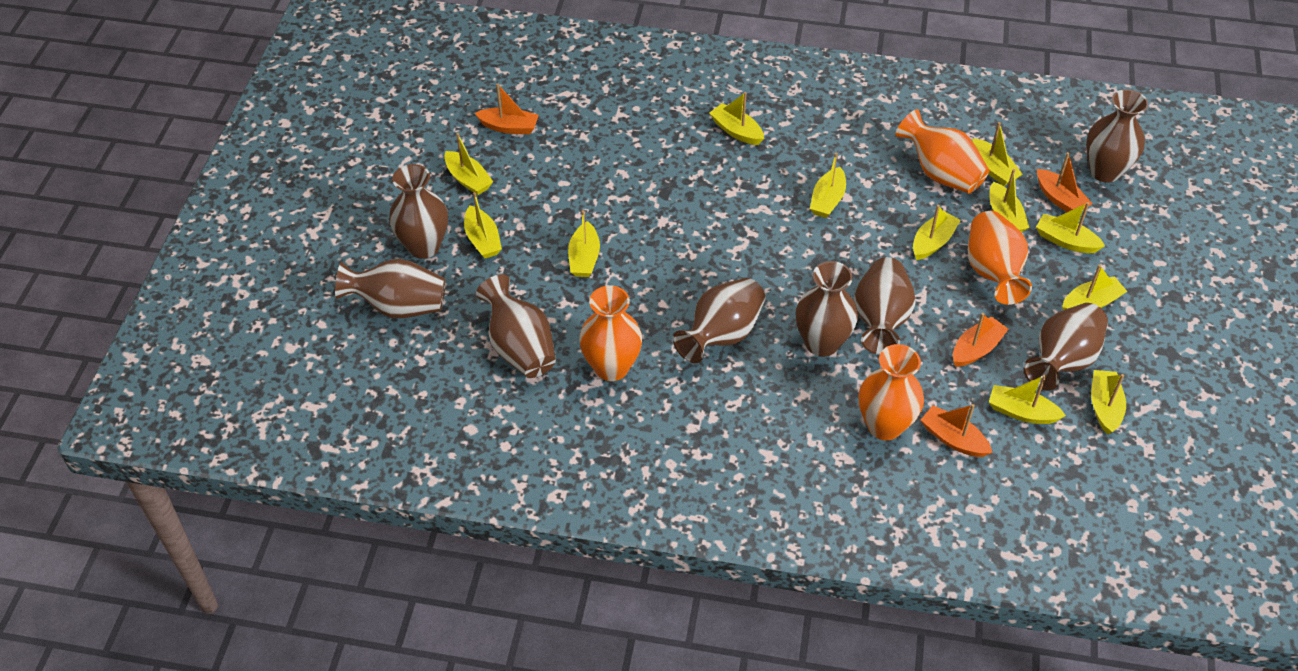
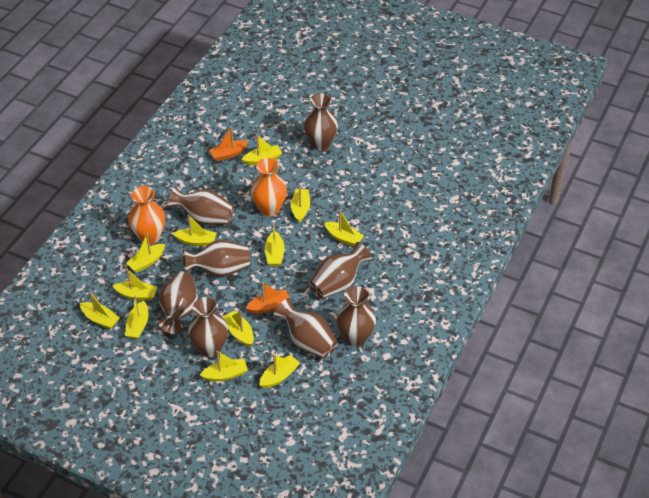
orange boat: 4 -> 2
orange vase: 4 -> 2

